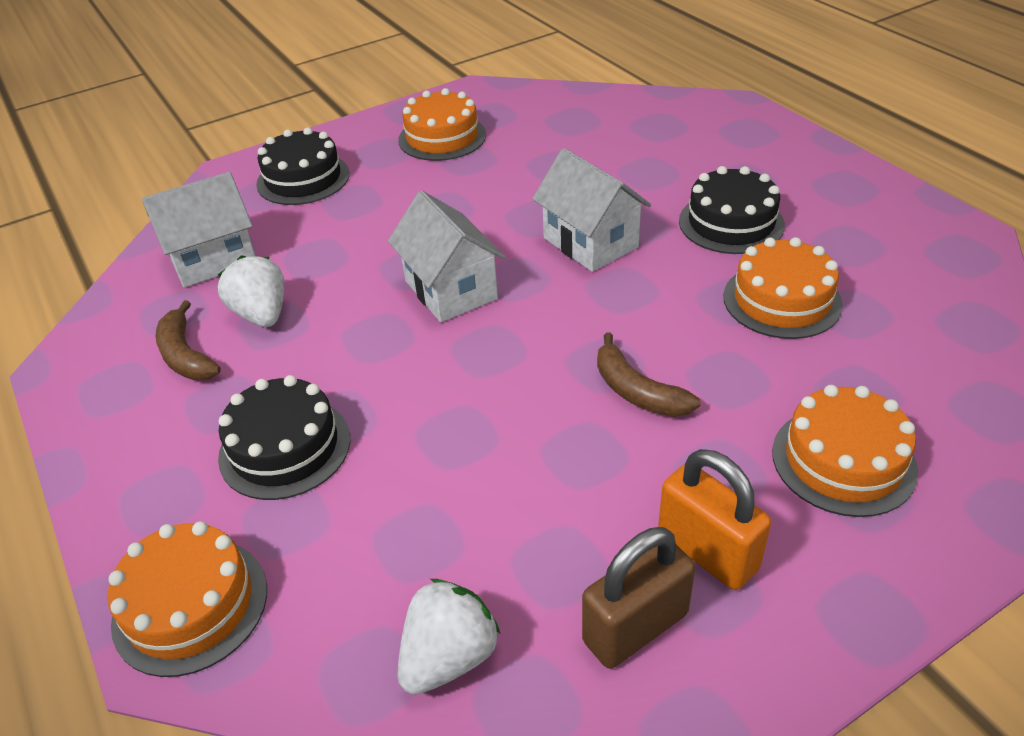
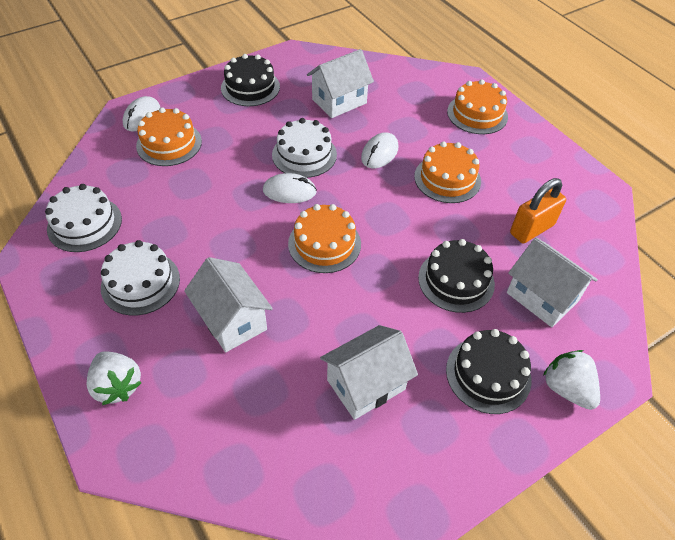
brown banana: 2 -> 0
brown padlock: 1 -> 0
white cake: 0 -> 3
white house: 3 -> 4
white mouse: 0 -> 3

